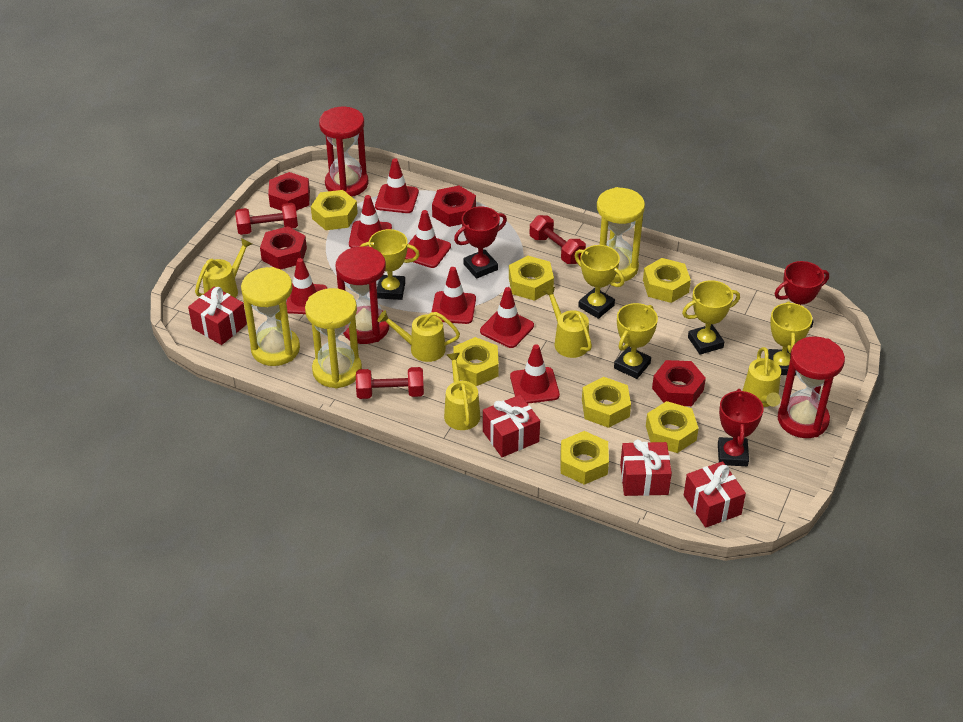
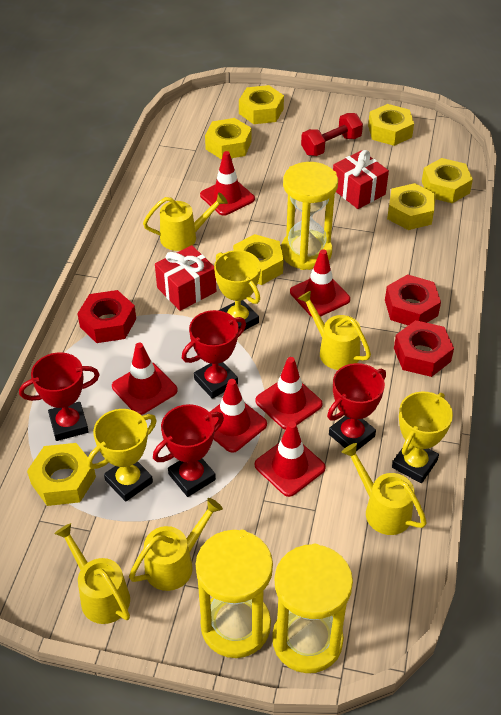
red dumbbell: 3 -> 1
red gift: 4 -> 2
red hourglass: 3 -> 0
red nut: 4 -> 3
red traffic cone: 7 -> 6
red trophy: 3 -> 4
yellow trophy: 5 -> 3

